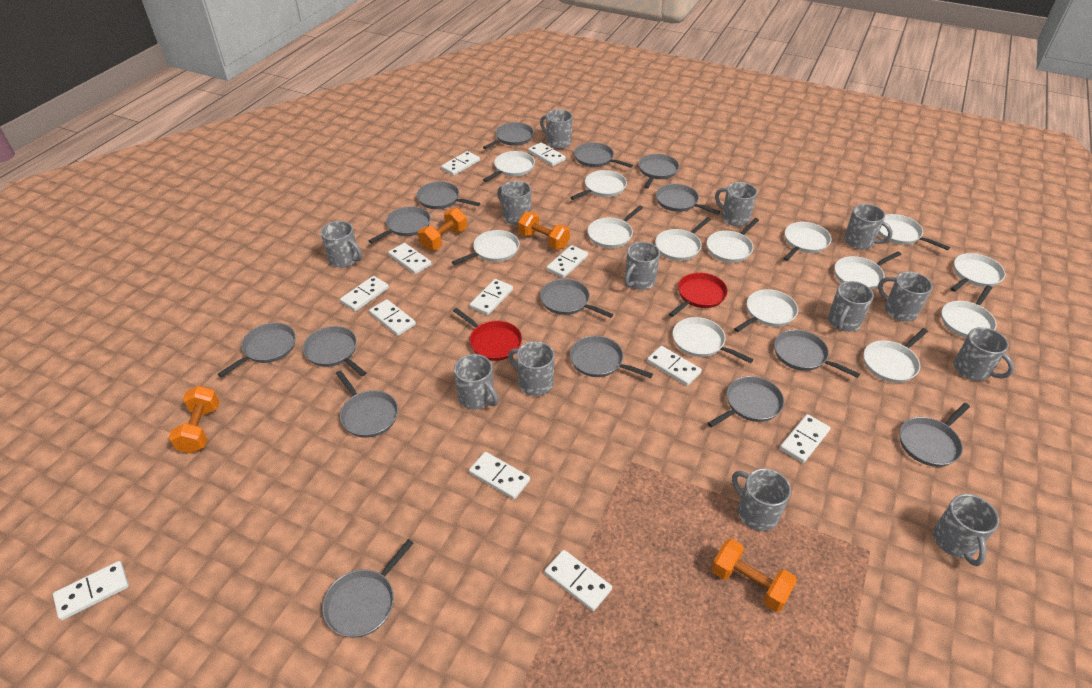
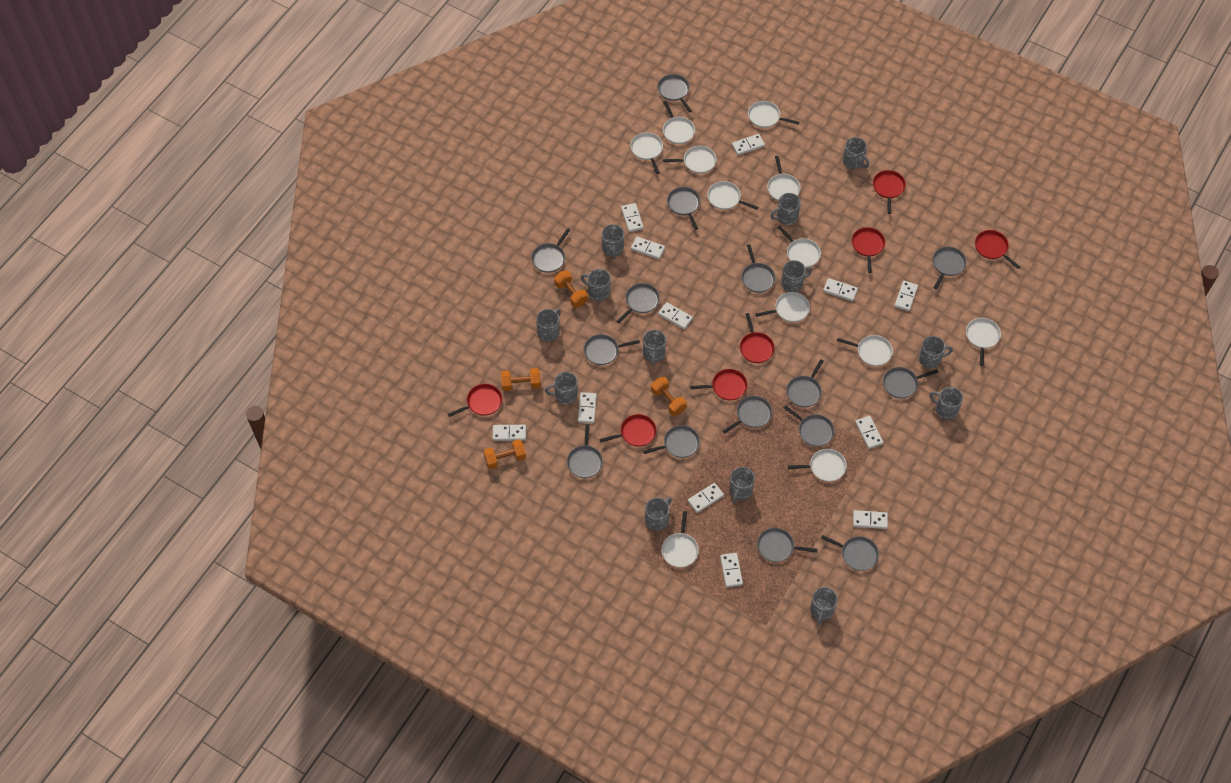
red pan: 2 -> 7
white pan: 14 -> 12

